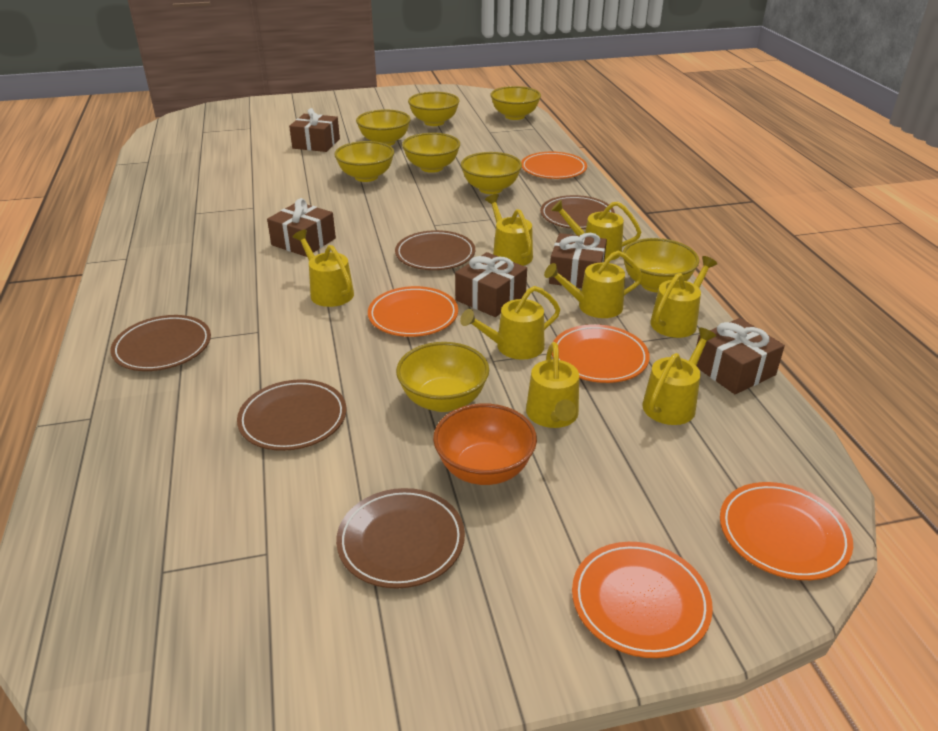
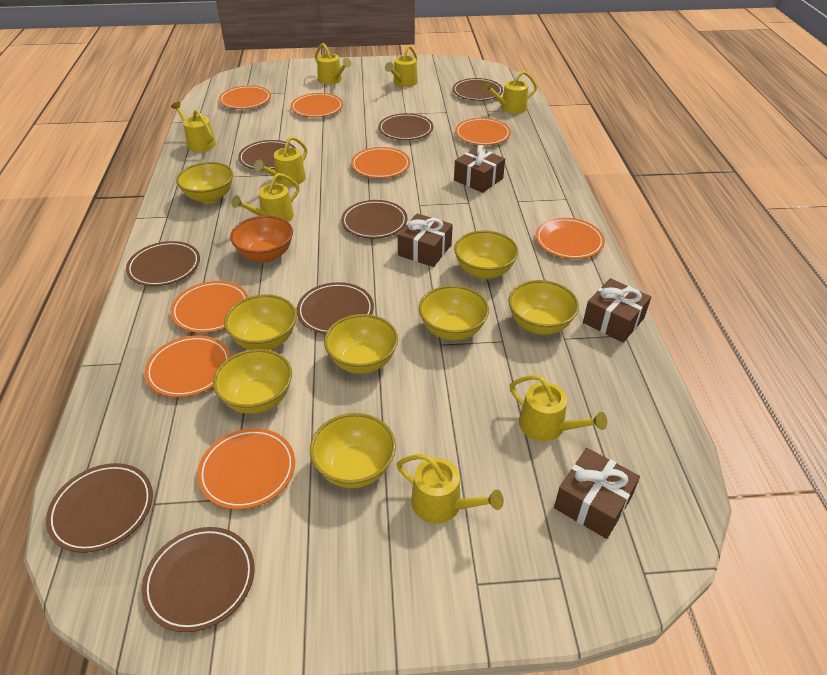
brown gift: 5 -> 4
brown plate: 5 -> 8
orange plate: 5 -> 8

